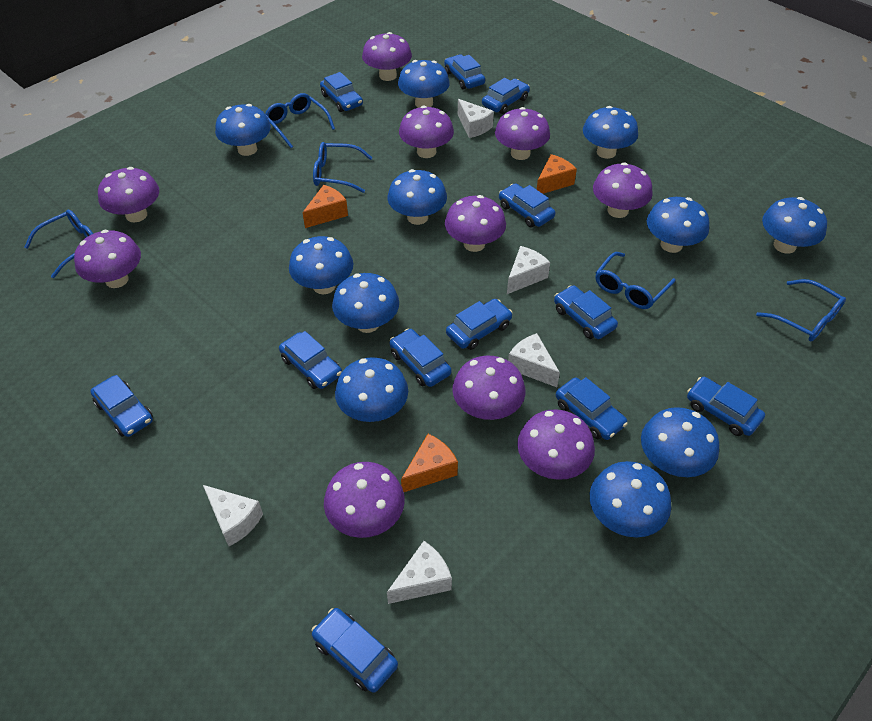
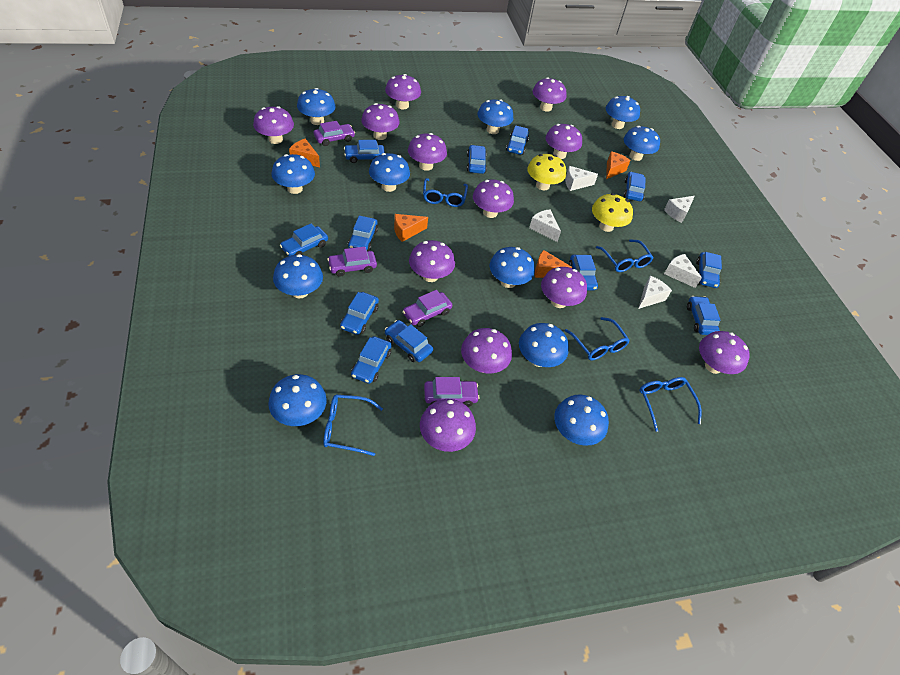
orange cheese: 3 -> 4
purple car: 0 -> 4
purple mushroom: 10 -> 12
yellow mushroom: 0 -> 2

